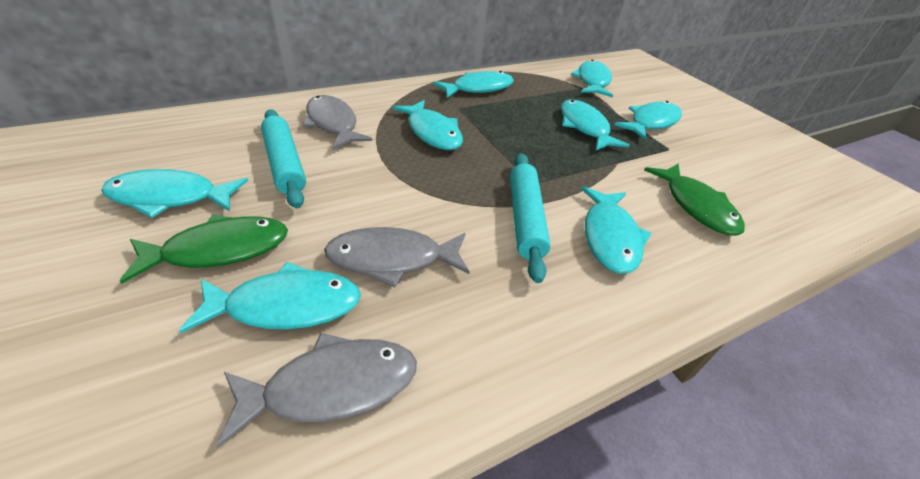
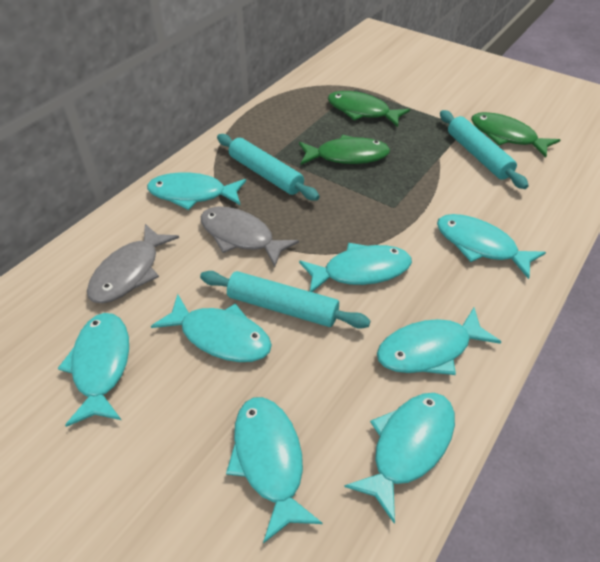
green fish: 2 -> 3
grey fish: 3 -> 2
turquoise rolling pin: 2 -> 3

